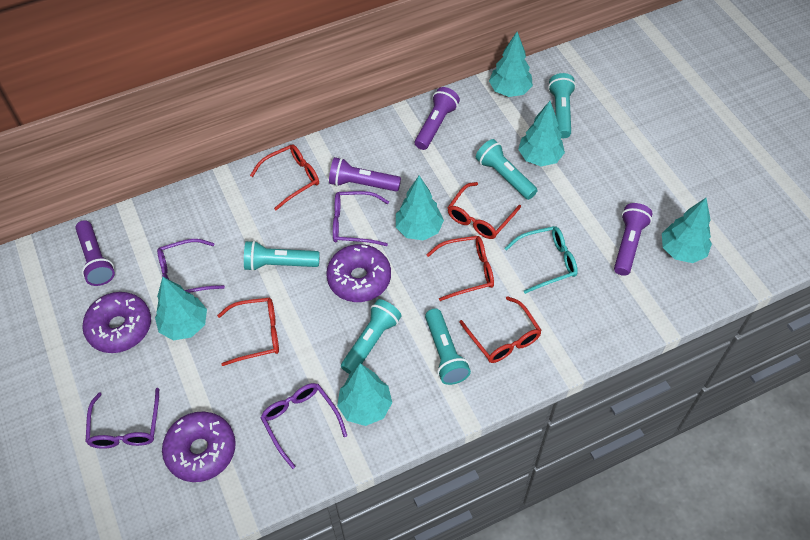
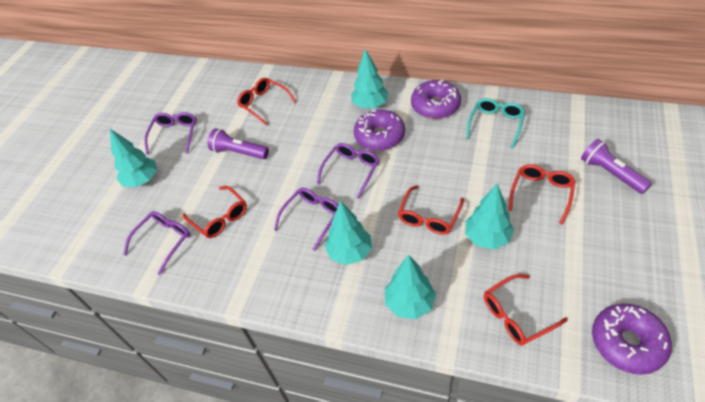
purple flashlight: 4 -> 2
turquoise flashlight: 5 -> 0
turquoise tree: 6 -> 5

